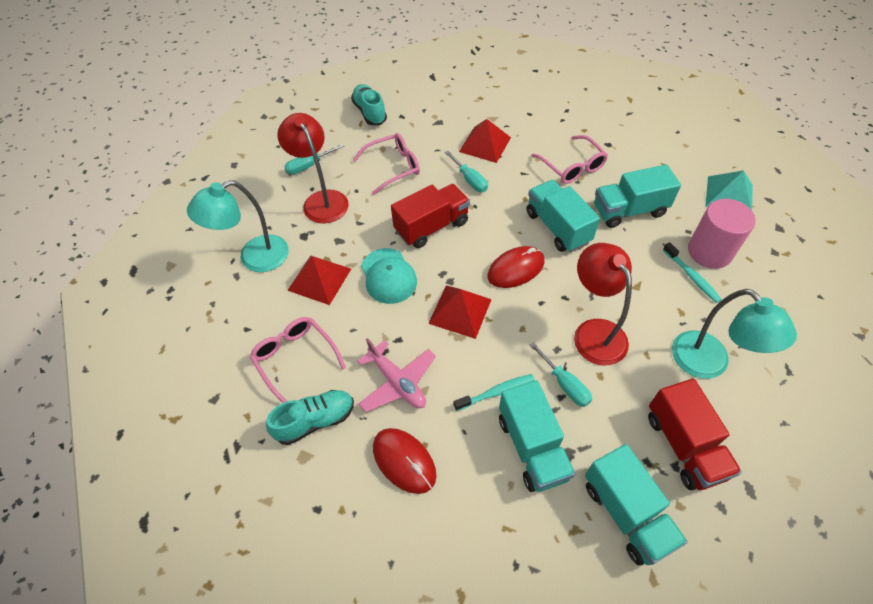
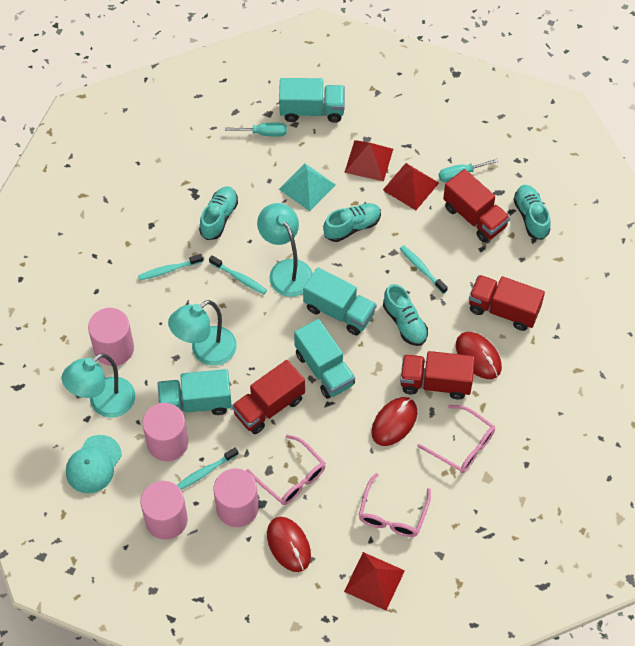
pink cylinder: 1 -> 4
pink plane: 1 -> 0
red lamp: 2 -> 0
red mouse: 2 -> 3
red truck: 2 -> 4
turquoise lamp: 2 -> 3
turquoise screwdriver: 3 -> 2
turquoise shoe: 2 -> 4
turquoise toothbrush: 2 -> 4

